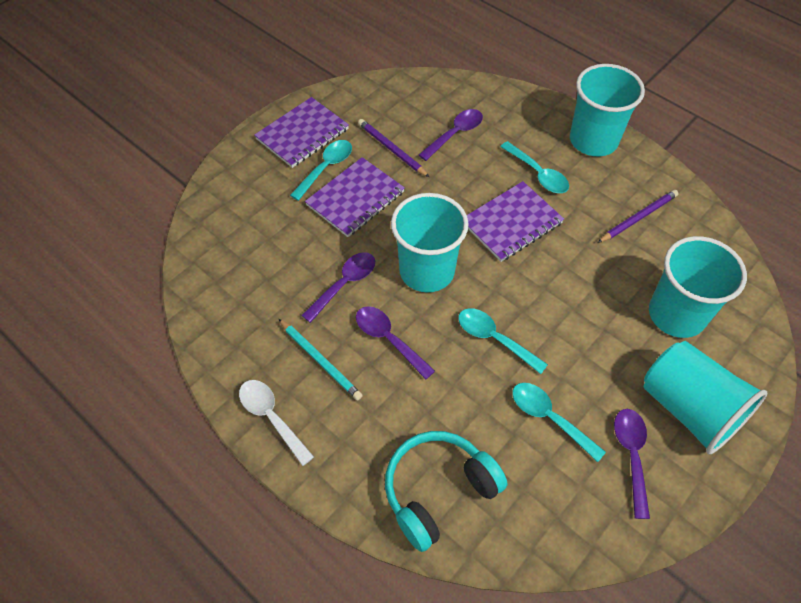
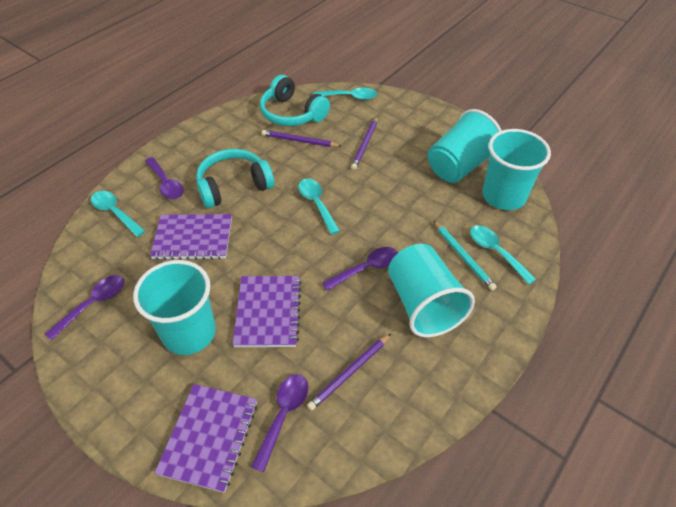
purple pencil: 2 -> 3
turquoise headphones: 1 -> 2
white spoon: 1 -> 0

